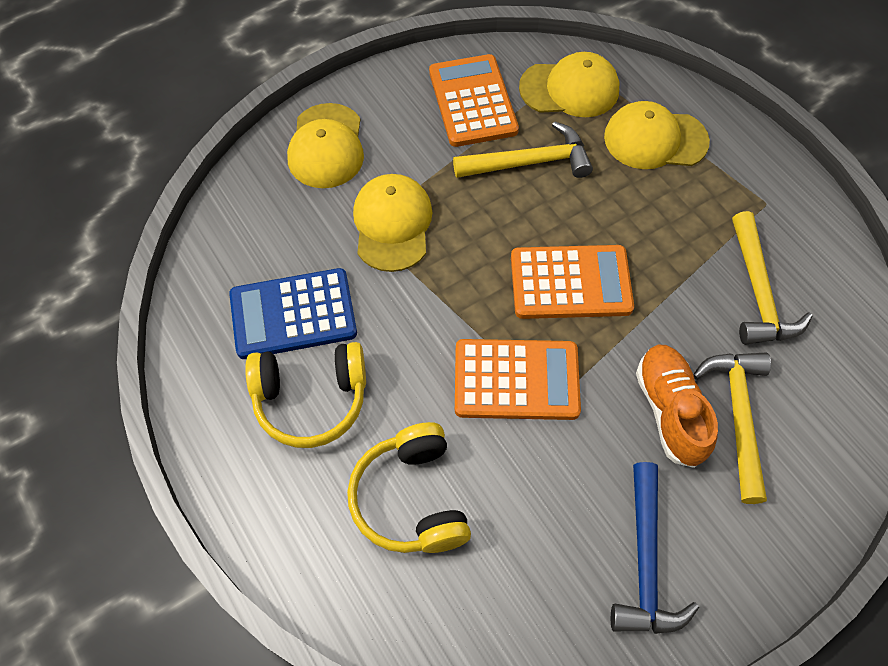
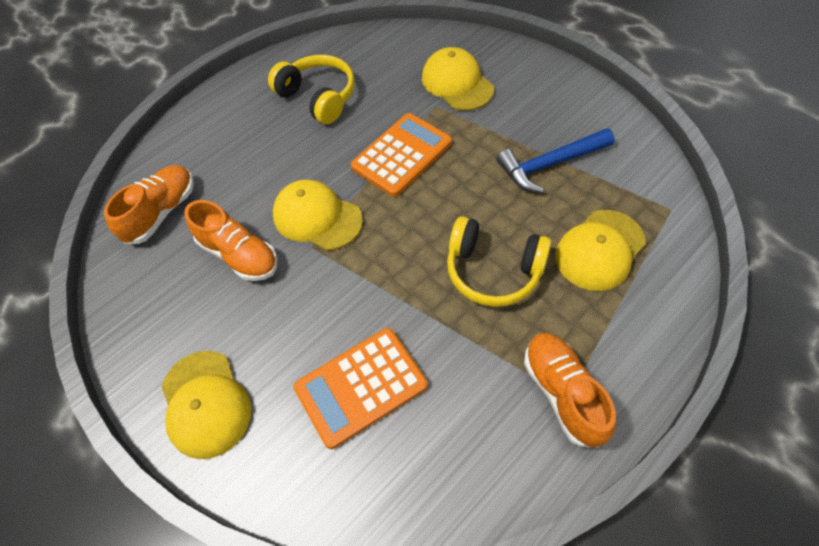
blue calculator: 1 -> 0
orange calculator: 3 -> 2
orange shoe: 1 -> 3
yellow hammer: 3 -> 0

